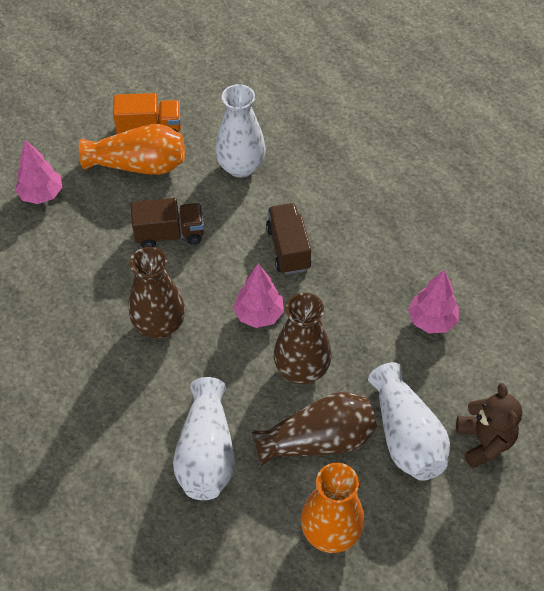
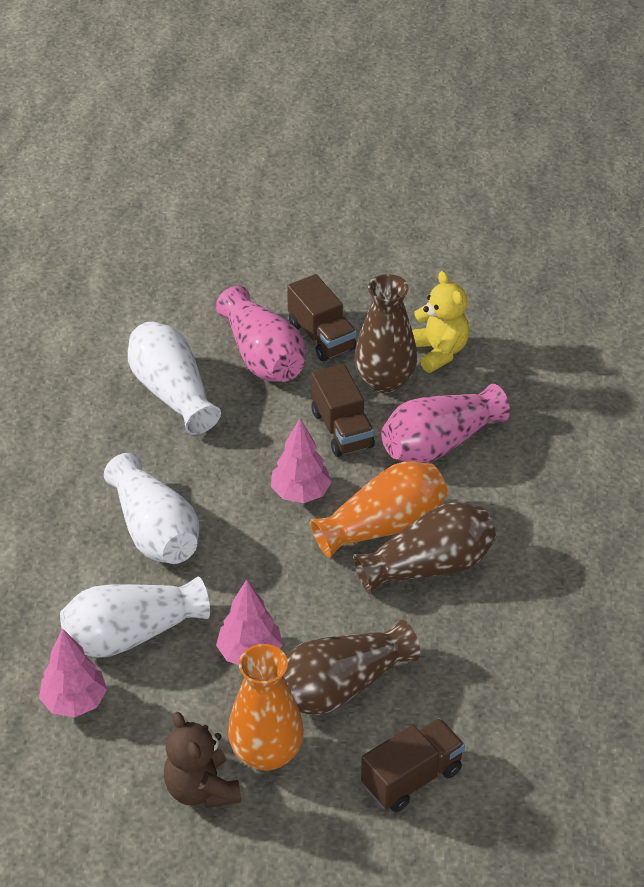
brown truck: 2 -> 3
orange truck: 1 -> 0
pink vase: 0 -> 2
yellow teddy bear: 0 -> 1

